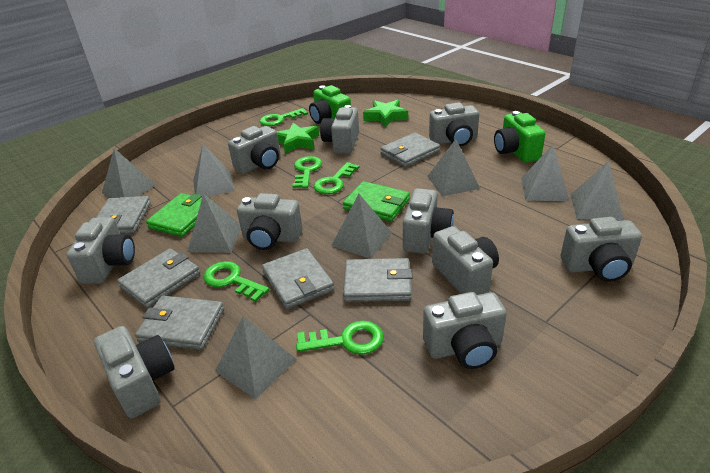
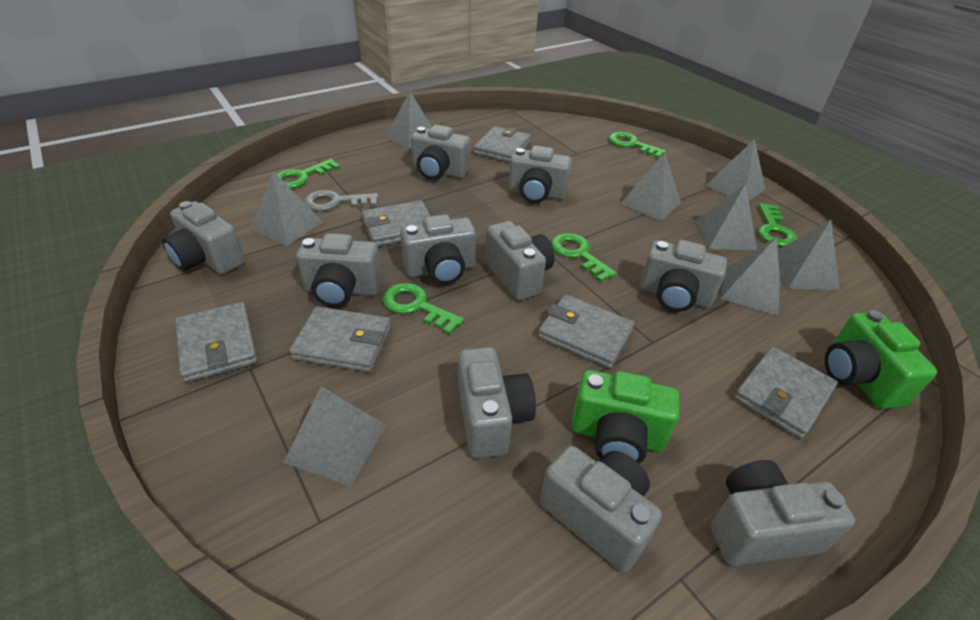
green star: 2 -> 0
green wallet: 2 -> 0
grey key: 0 -> 1

